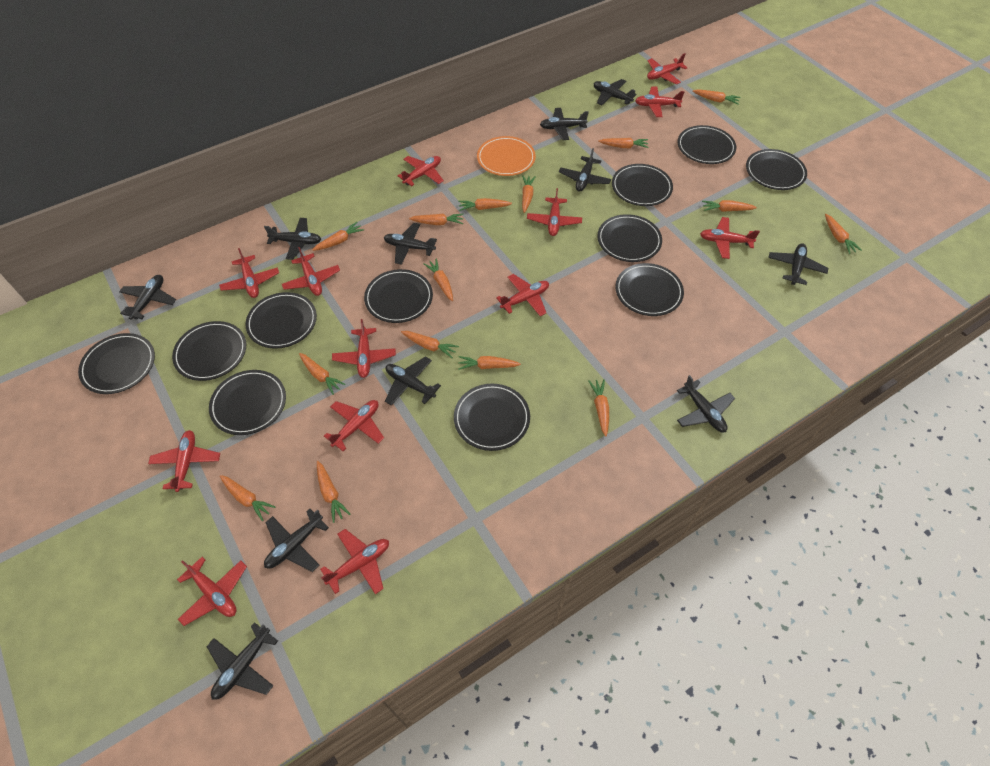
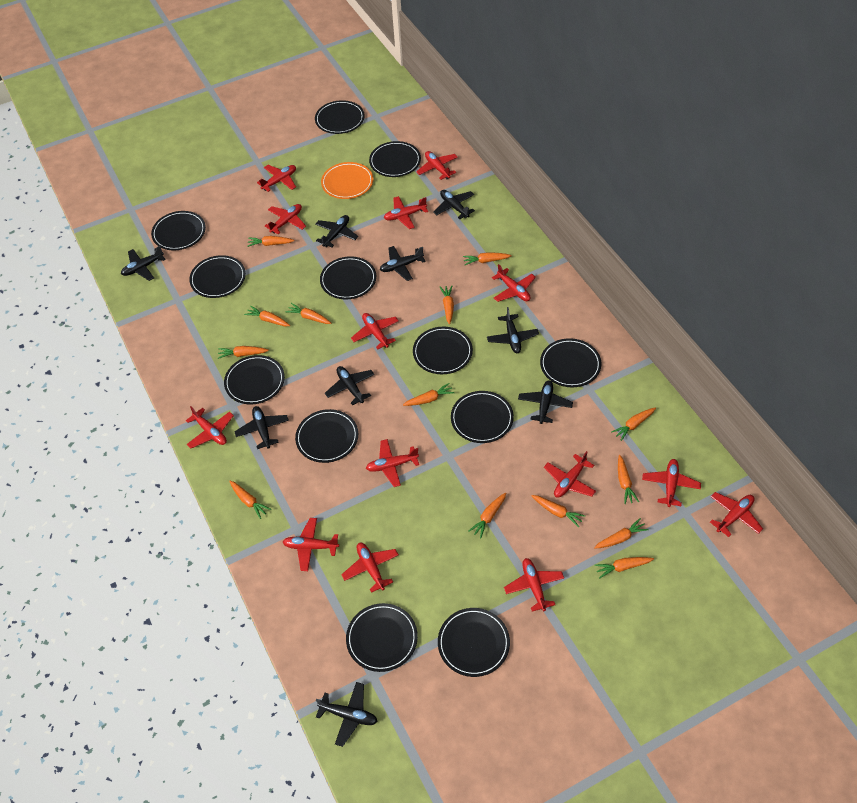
black plane: 11 -> 9
black plate: 11 -> 12
orange carrot: 15 -> 14
red plane: 13 -> 14

